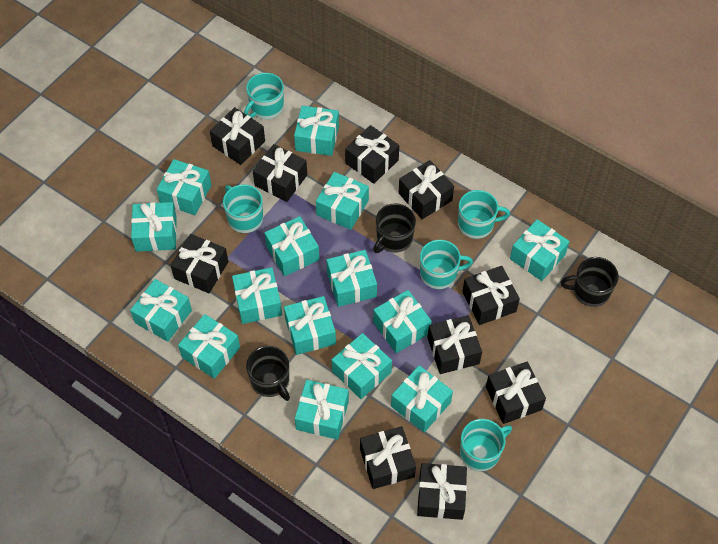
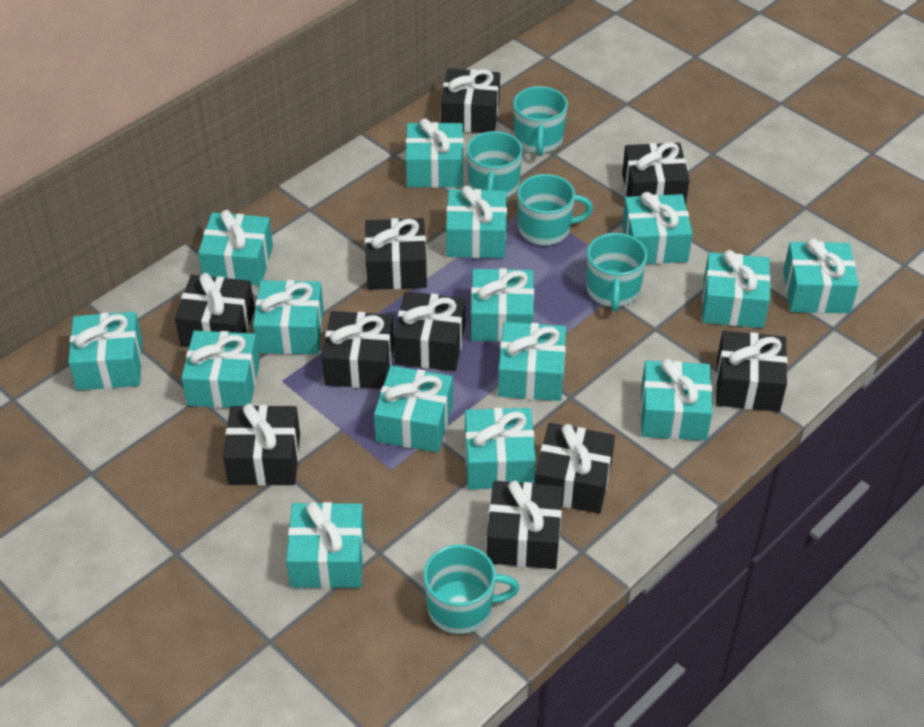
black mug: 3 -> 0

